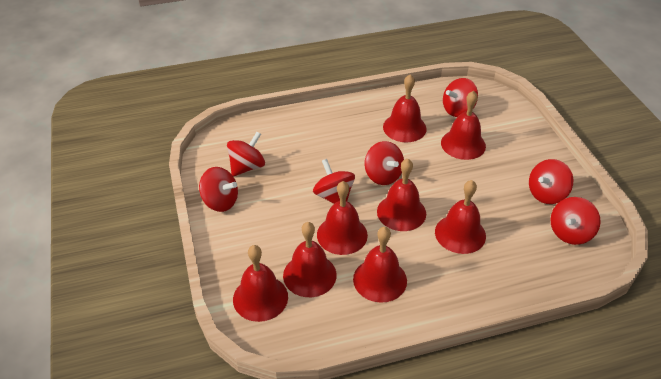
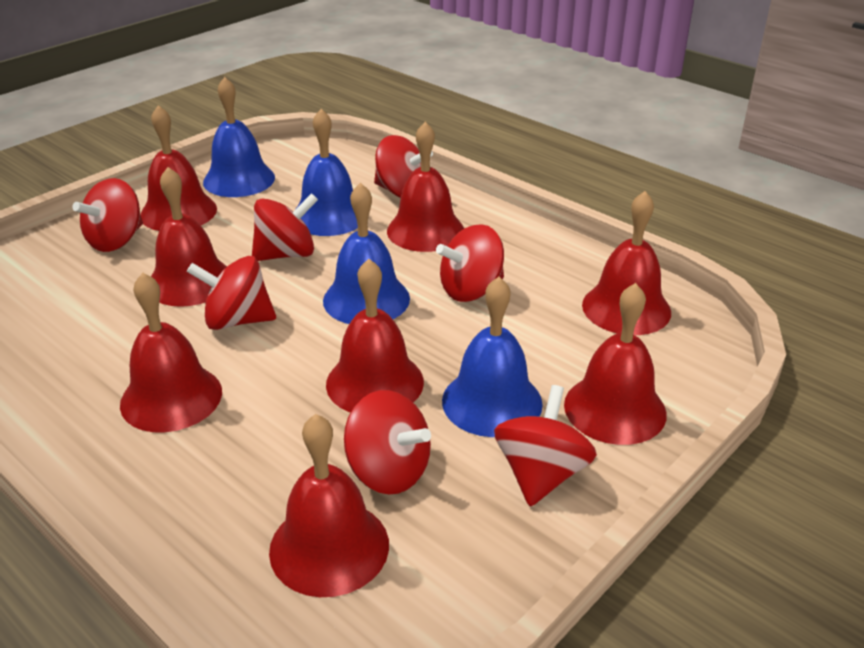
blue bell: 0 -> 4

